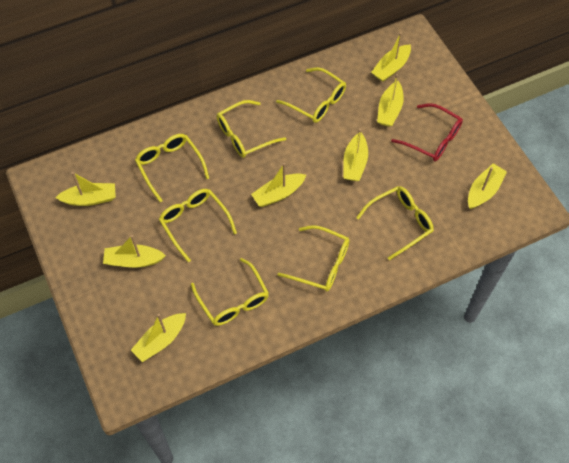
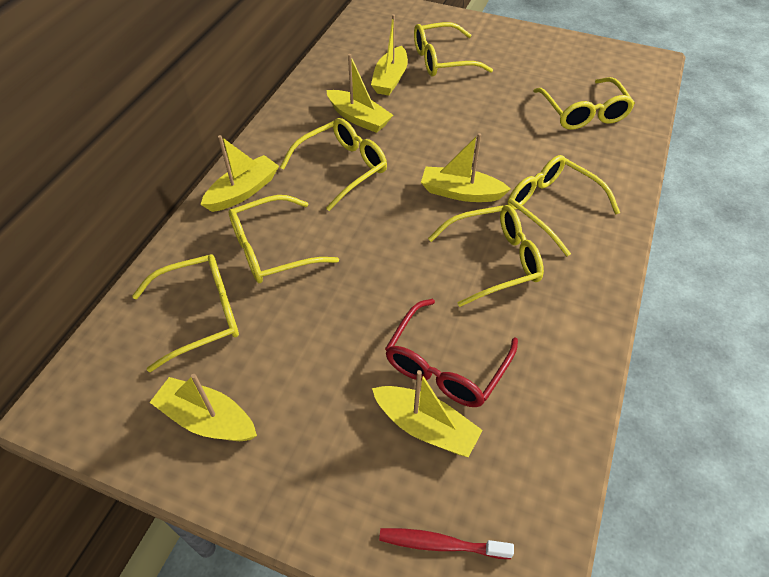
red toothbrush: 0 -> 1
yellow boat: 8 -> 6

